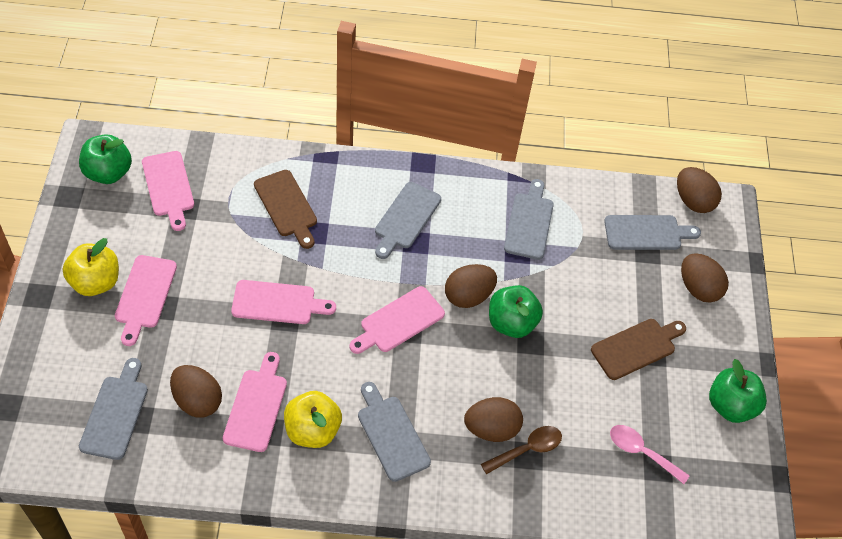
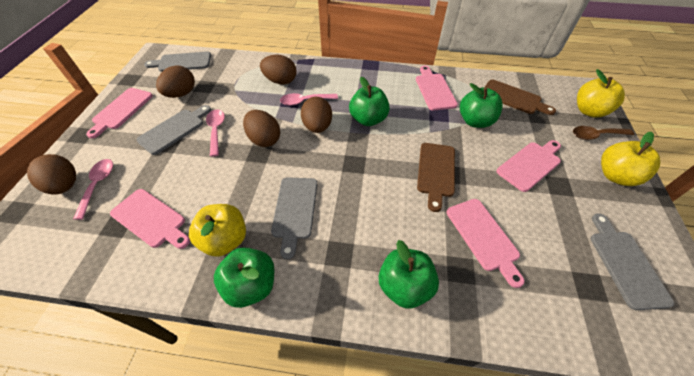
green apple: 3 -> 4
grey cutting board: 5 -> 4
pink spoon: 1 -> 3
yellow apple: 2 -> 3

